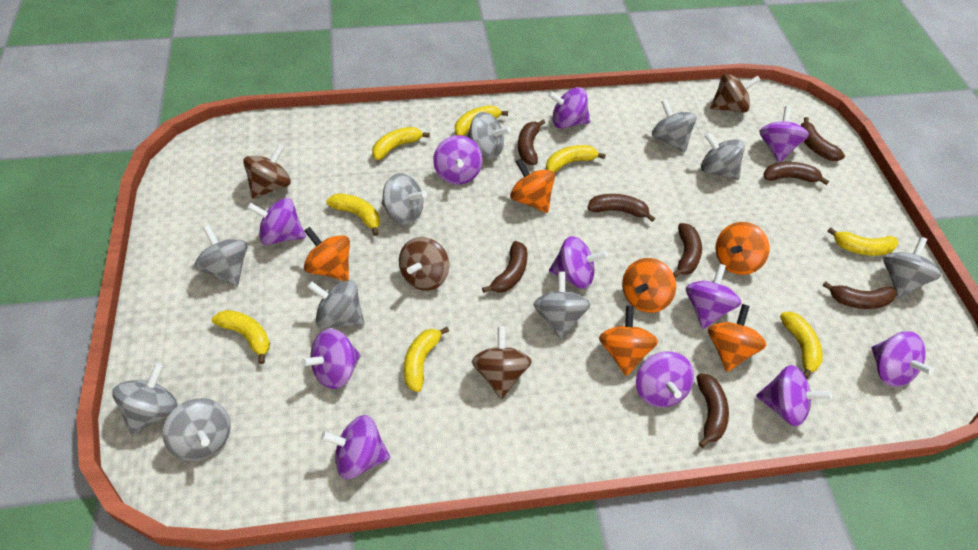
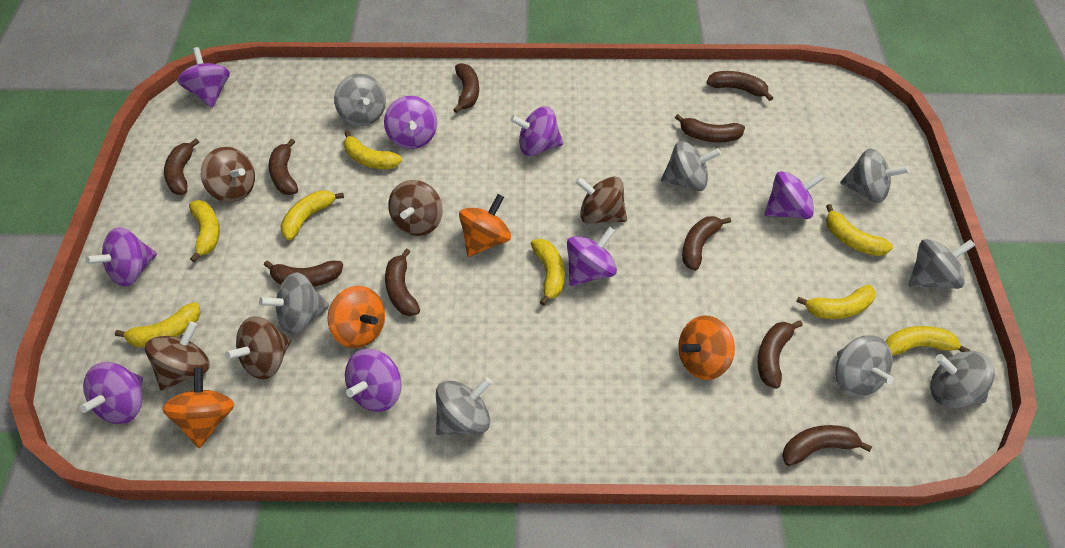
brown banana: 8 -> 10
brown spinning top: 4 -> 5
grey spinning top: 10 -> 8
orange spinning top: 6 -> 4
purple spinning top: 11 -> 8

